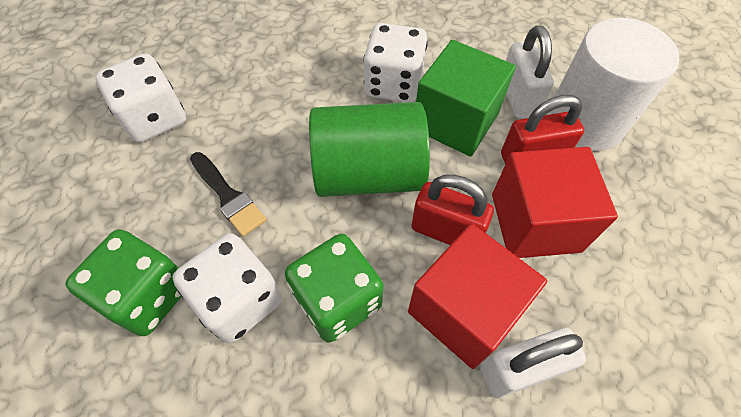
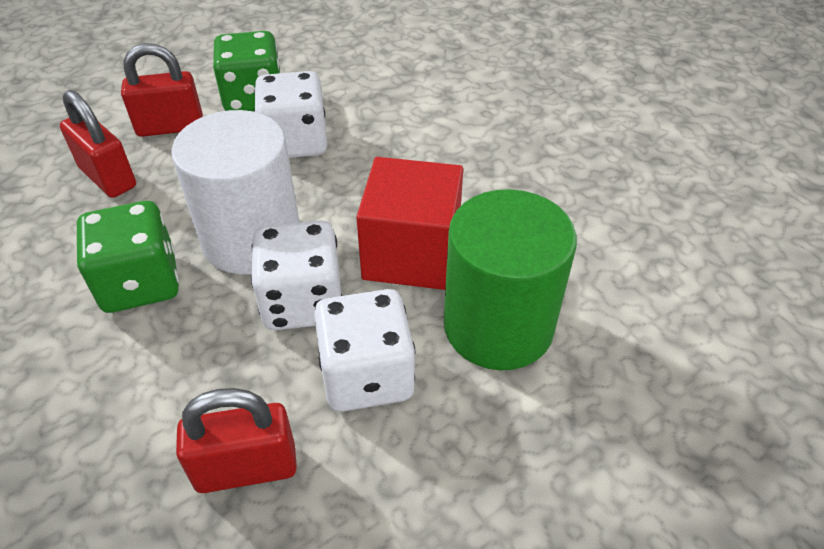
black brush: 1 -> 0
green cube: 1 -> 0
red cube: 2 -> 1
red padlock: 2 -> 3
white padlock: 2 -> 0

